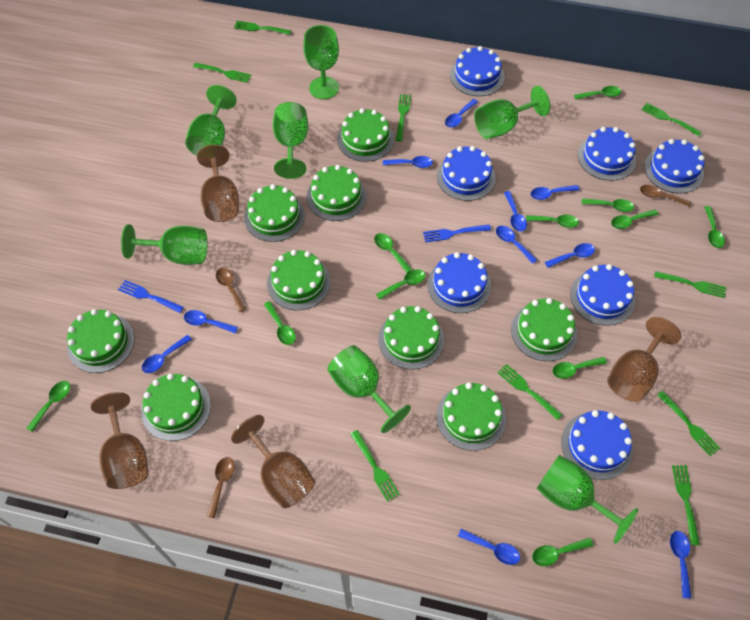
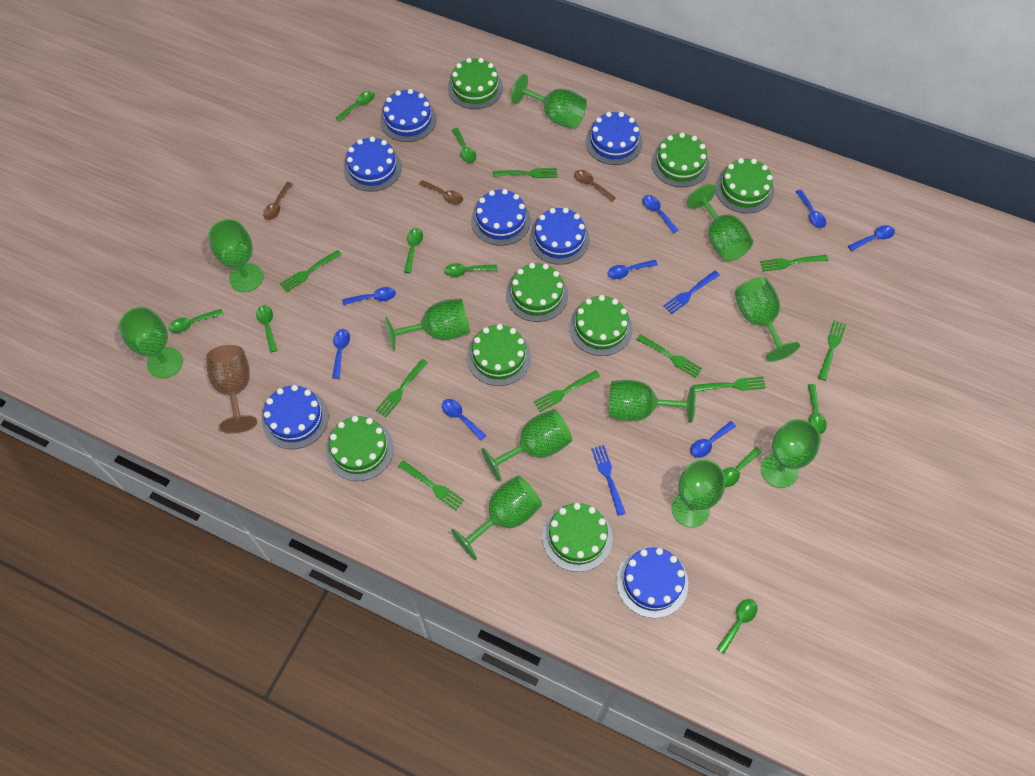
blue spoon: 10 -> 8
brown goblet: 4 -> 1
green cake: 9 -> 8
green goblet: 7 -> 11
green spoon: 11 -> 9

